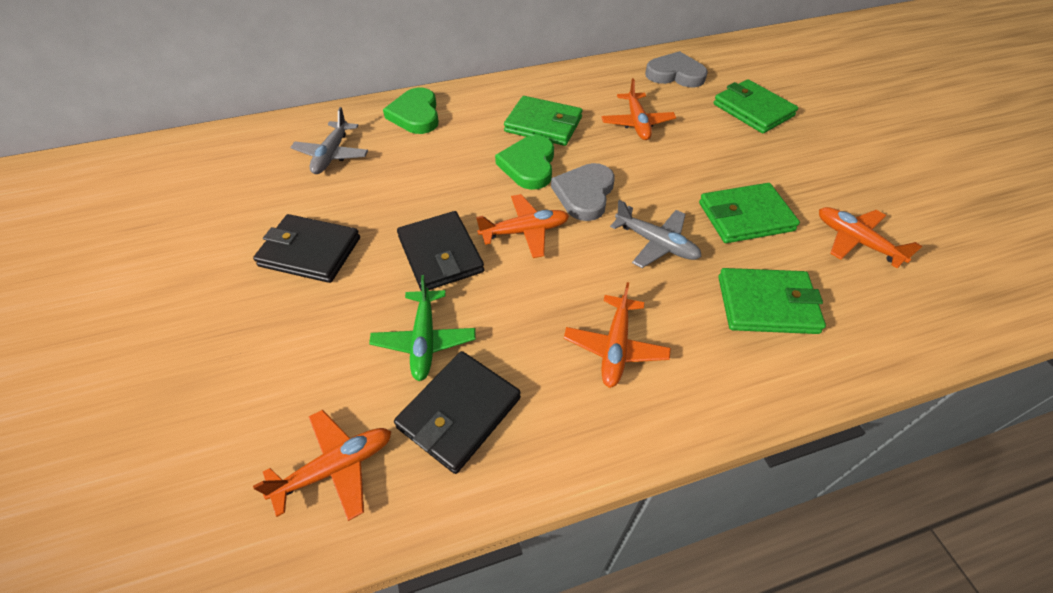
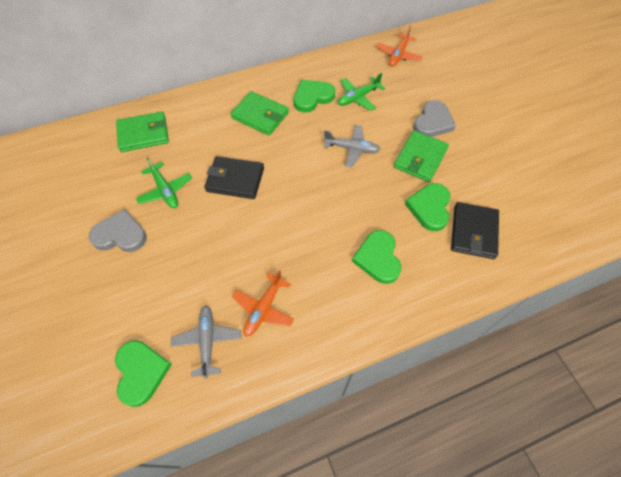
black wallet: 3 -> 2
green heart: 2 -> 4
green plane: 1 -> 2
green wallet: 4 -> 3
orange plane: 5 -> 2

